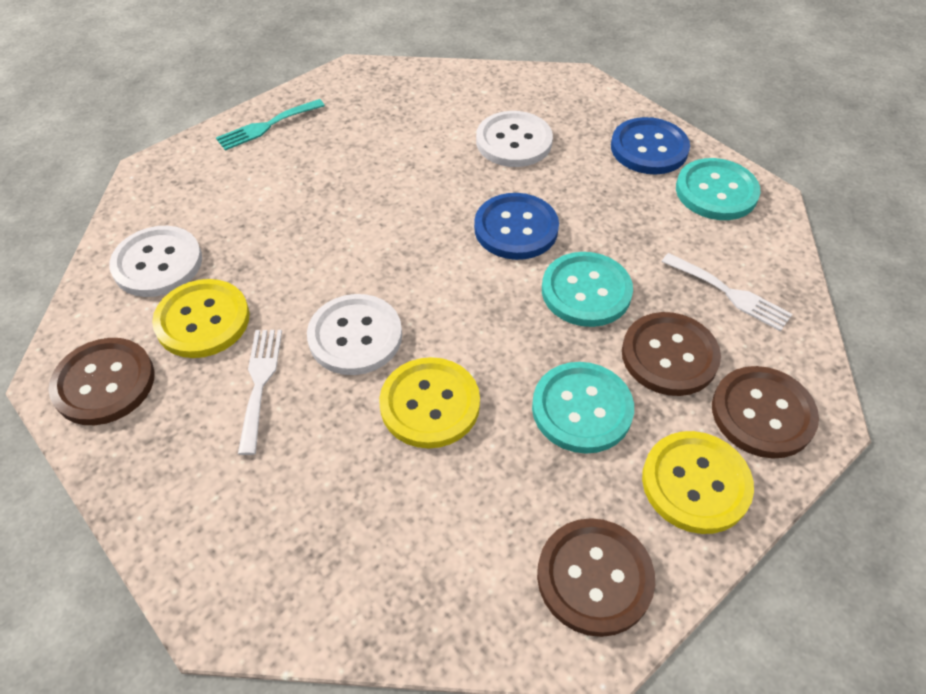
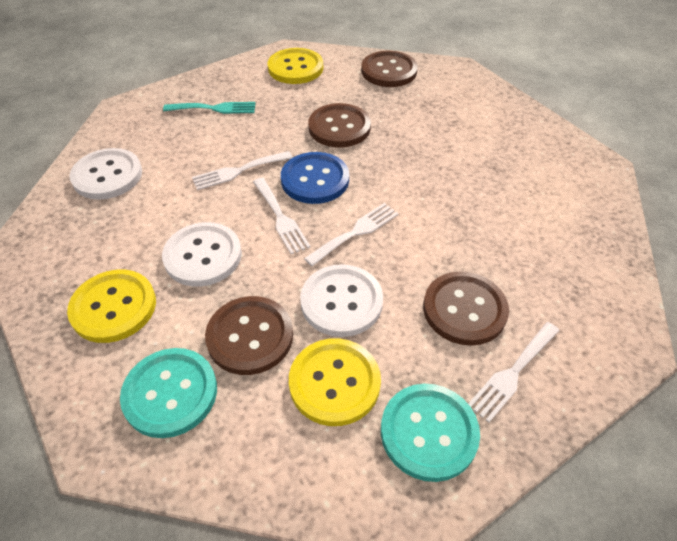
blue button: 2 -> 1
turquoise button: 3 -> 2
white fork: 2 -> 4

